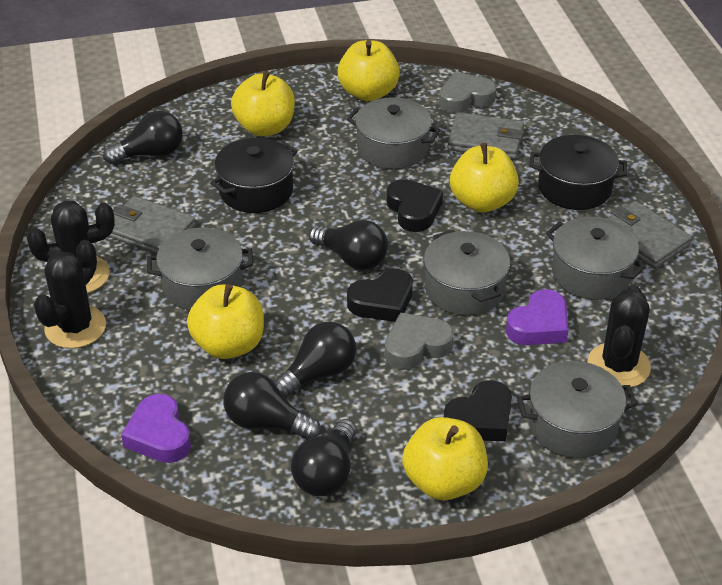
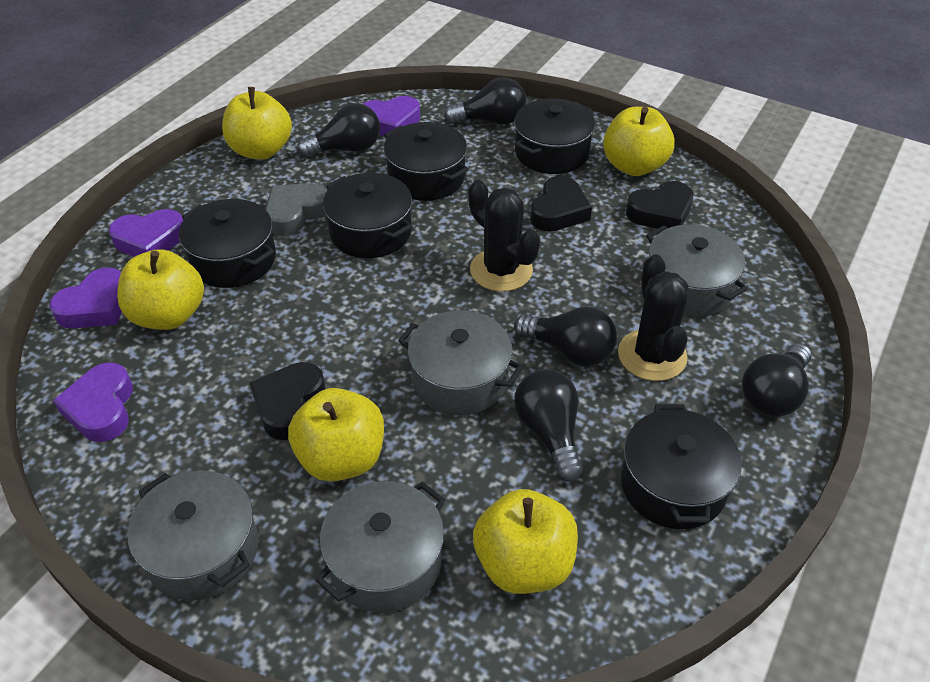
black cactus: 3 -> 2
black pot: 2 -> 5
grey heart: 2 -> 1
grey pot: 5 -> 4
grey wallet: 3 -> 0
purple heart: 2 -> 4

